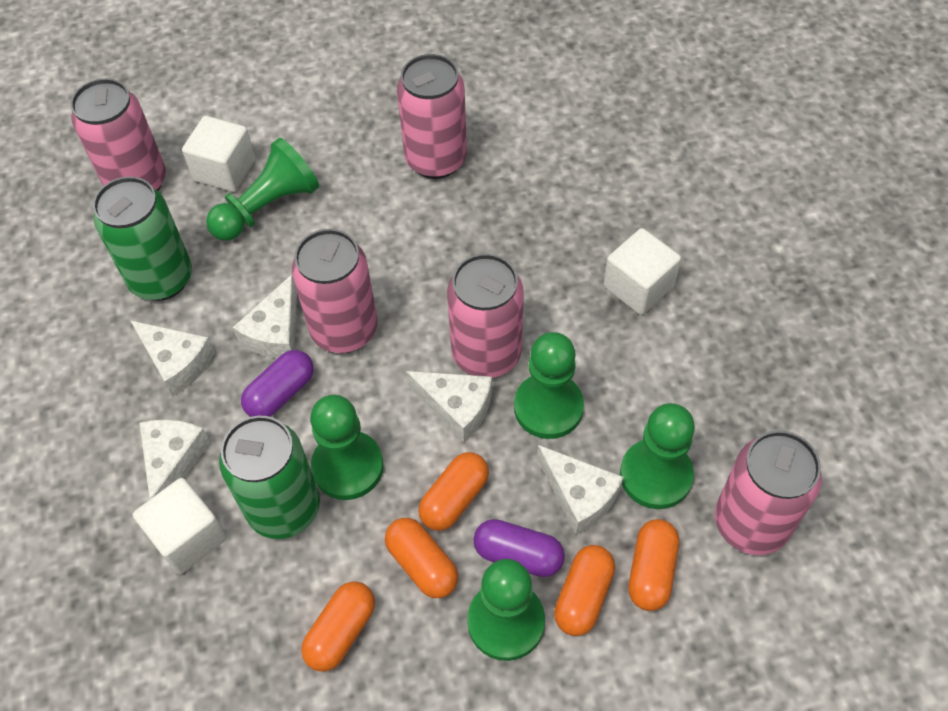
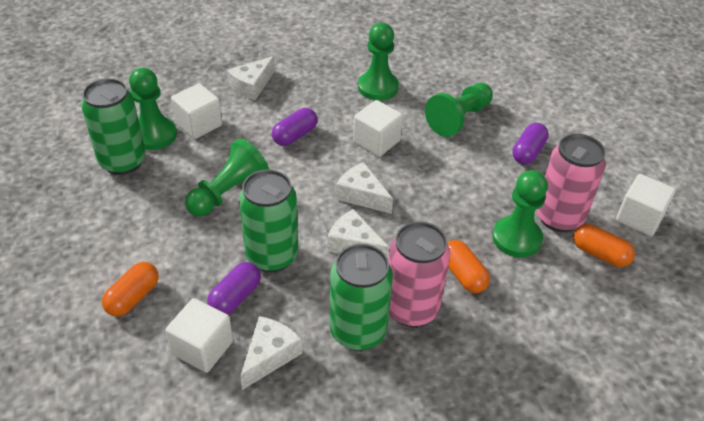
green can: 2 -> 3
orange capsule: 5 -> 3
pink can: 5 -> 2
purple capsule: 2 -> 3
white cheese: 5 -> 4
white cube: 3 -> 4

